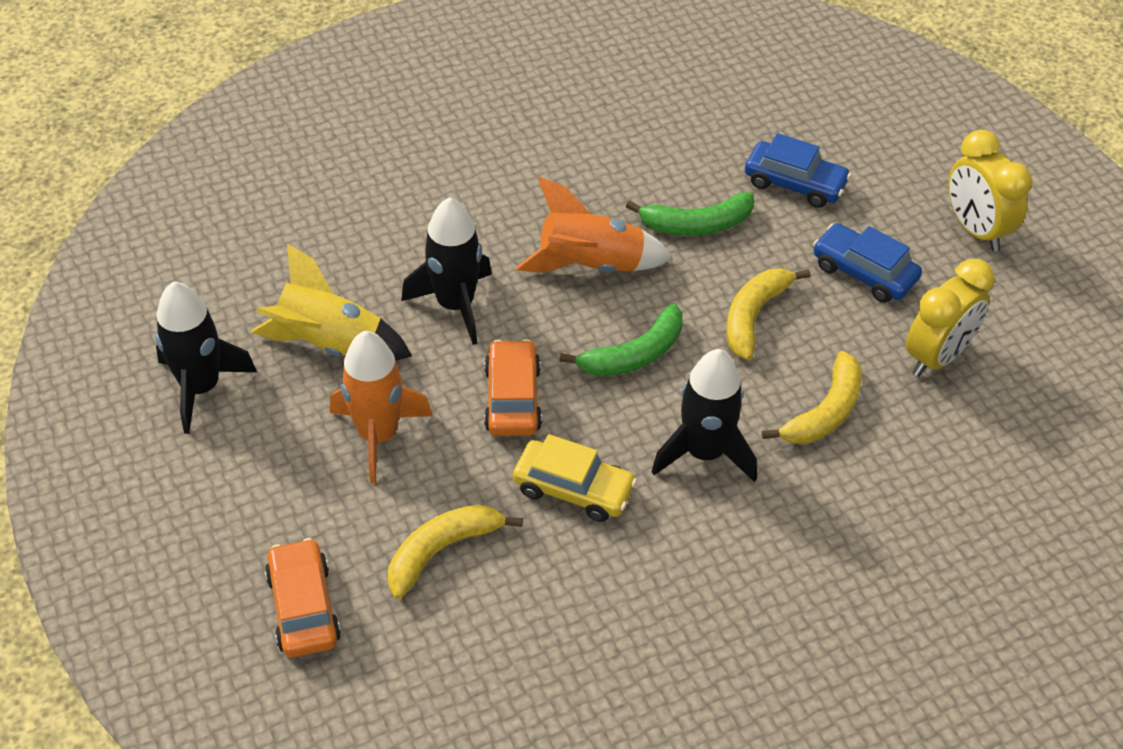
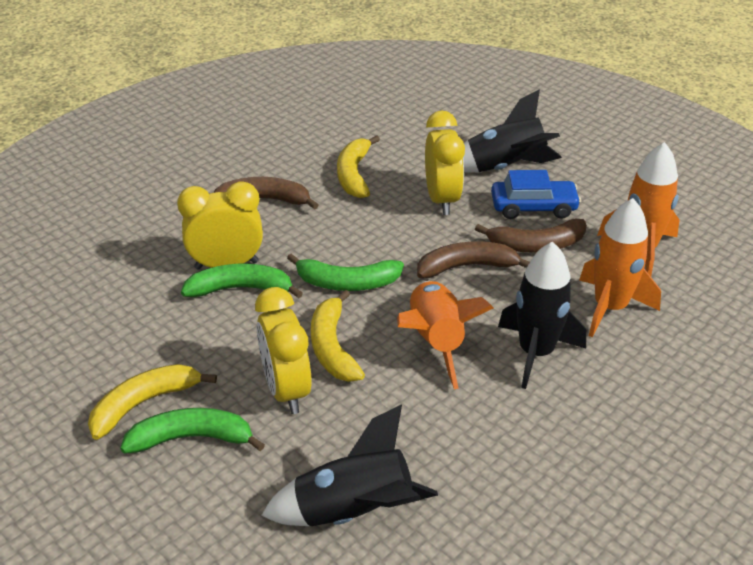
blue car: 2 -> 1
brown banana: 0 -> 3
green banana: 2 -> 3
orange car: 2 -> 0
orange rocket: 2 -> 3
yellow car: 1 -> 0
yellow clock: 2 -> 3
yellow rocket: 1 -> 0

